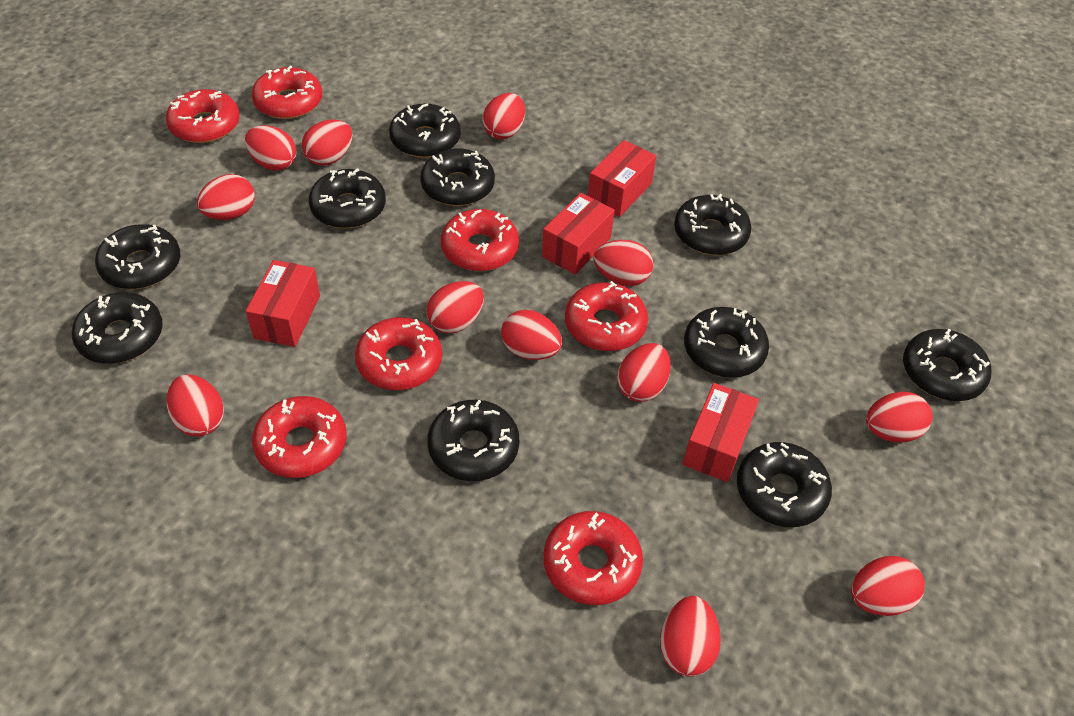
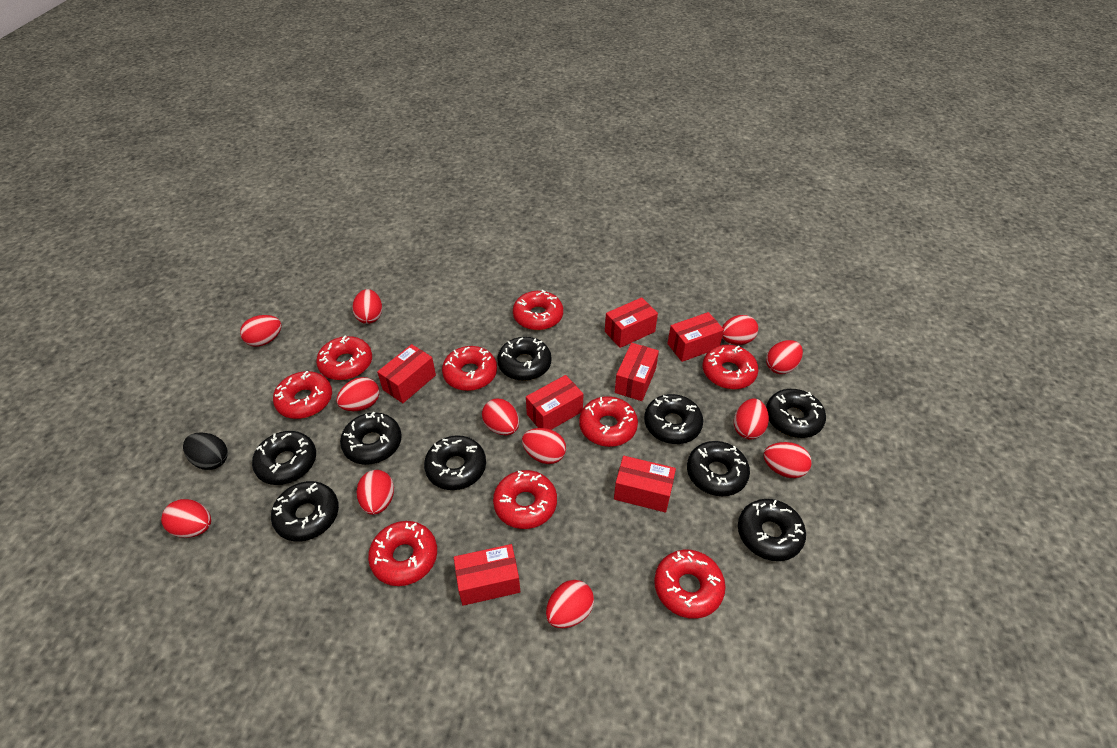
black donut: 10 -> 9
black egg: 0 -> 1
red box: 4 -> 7
red donut: 7 -> 9

